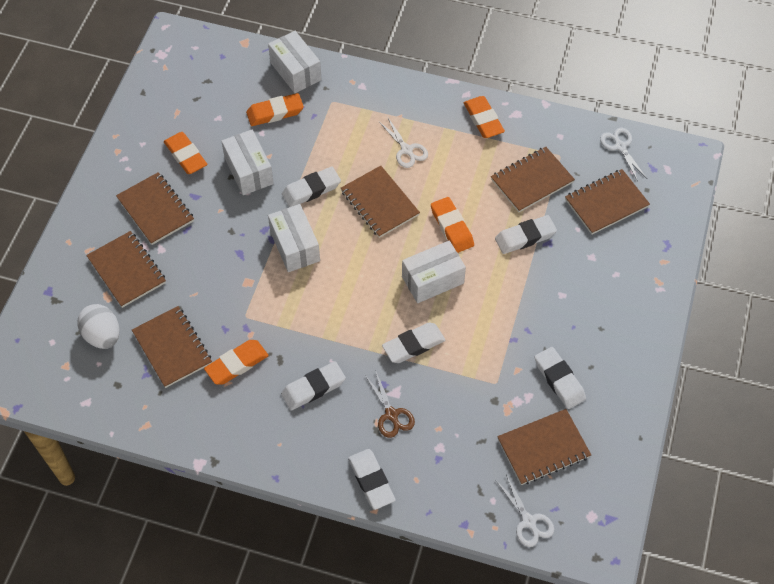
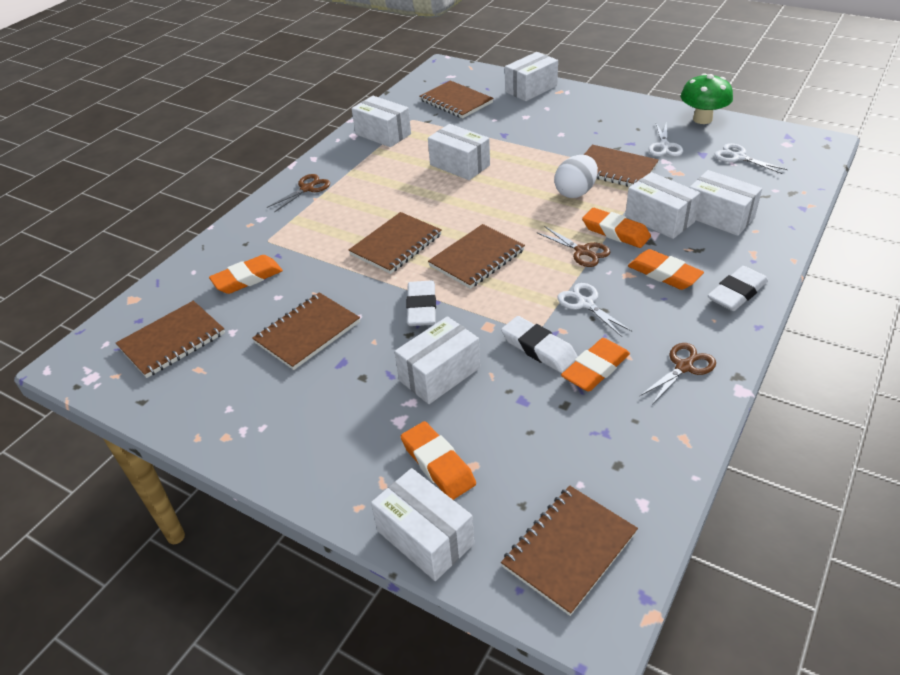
brown scissors: 1 -> 3
green mushroom: 0 -> 1
white box: 4 -> 7
white eraser: 6 -> 3

